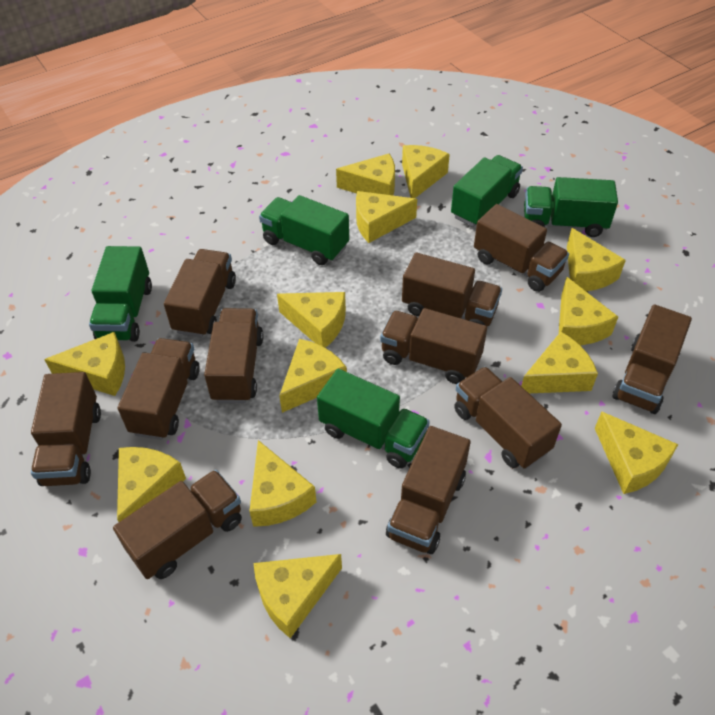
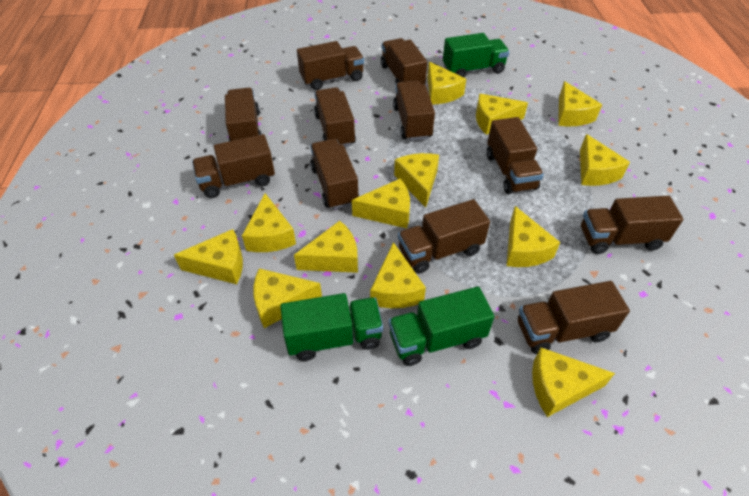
green truck: 5 -> 3

